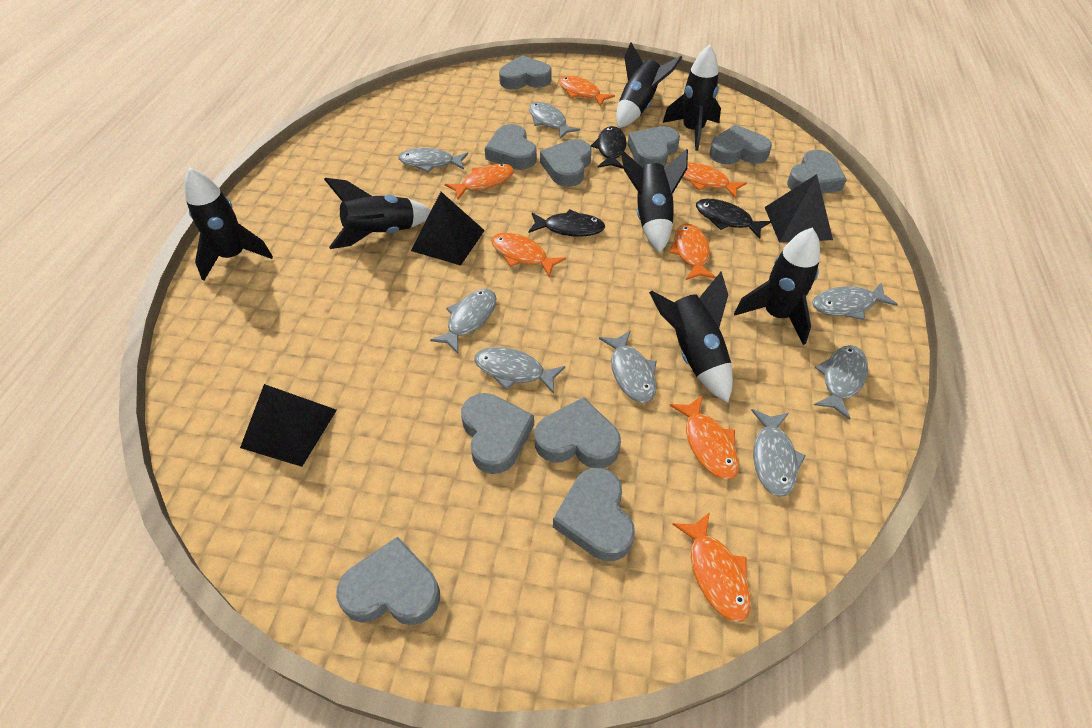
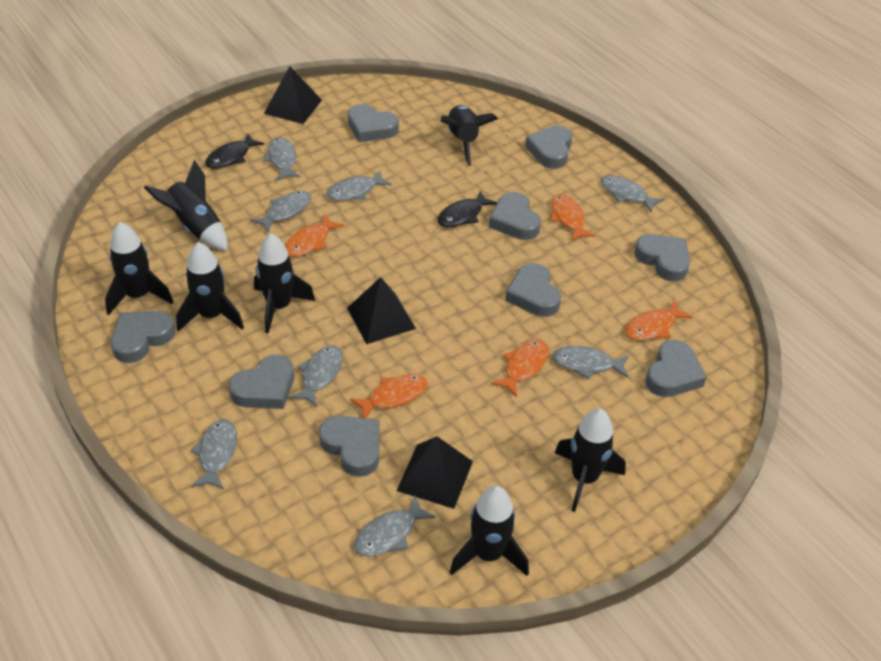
black fish: 3 -> 2
grey heart: 10 -> 9
orange fish: 7 -> 5

